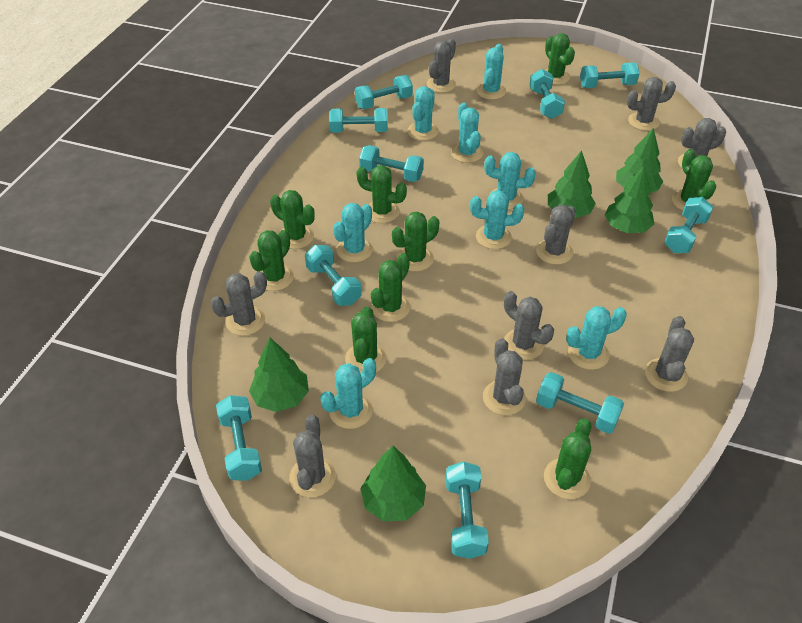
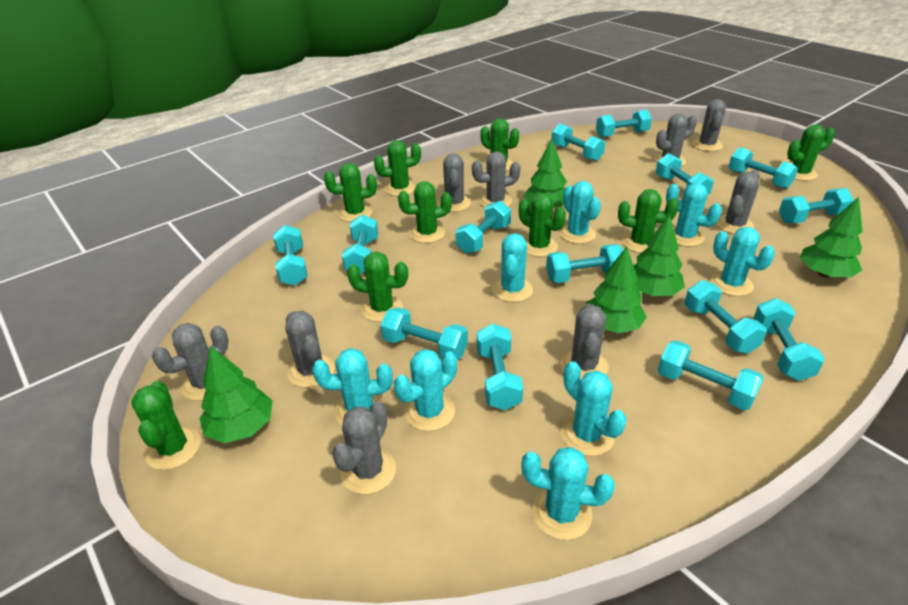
turquoise dumbbell: 10 -> 14

